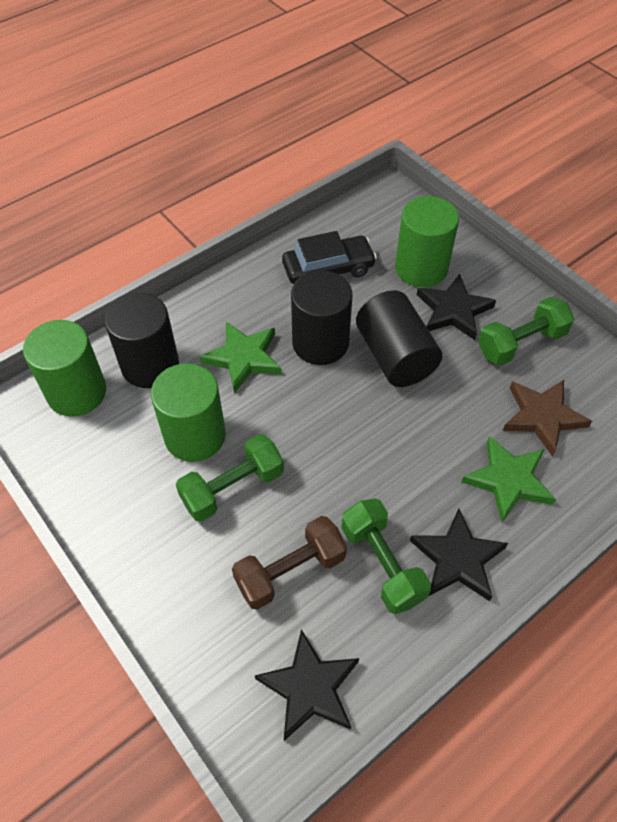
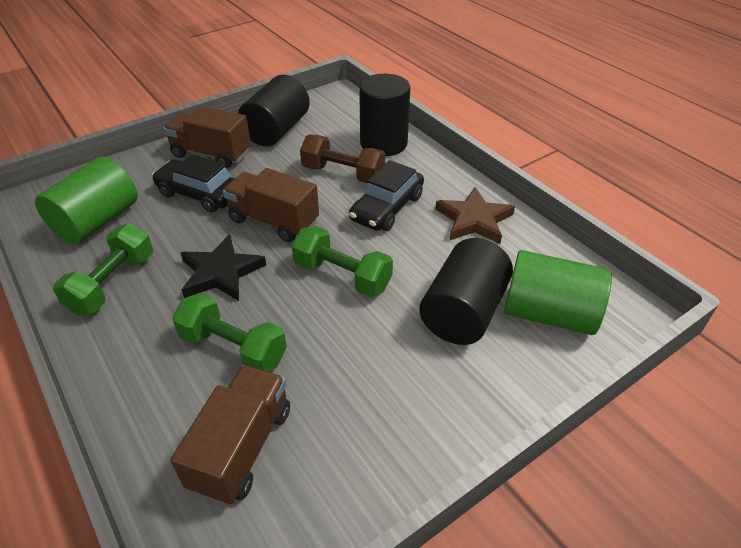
black car: 1 -> 2
black star: 3 -> 1
brown truck: 0 -> 3
green cylinder: 3 -> 2
green star: 2 -> 0

